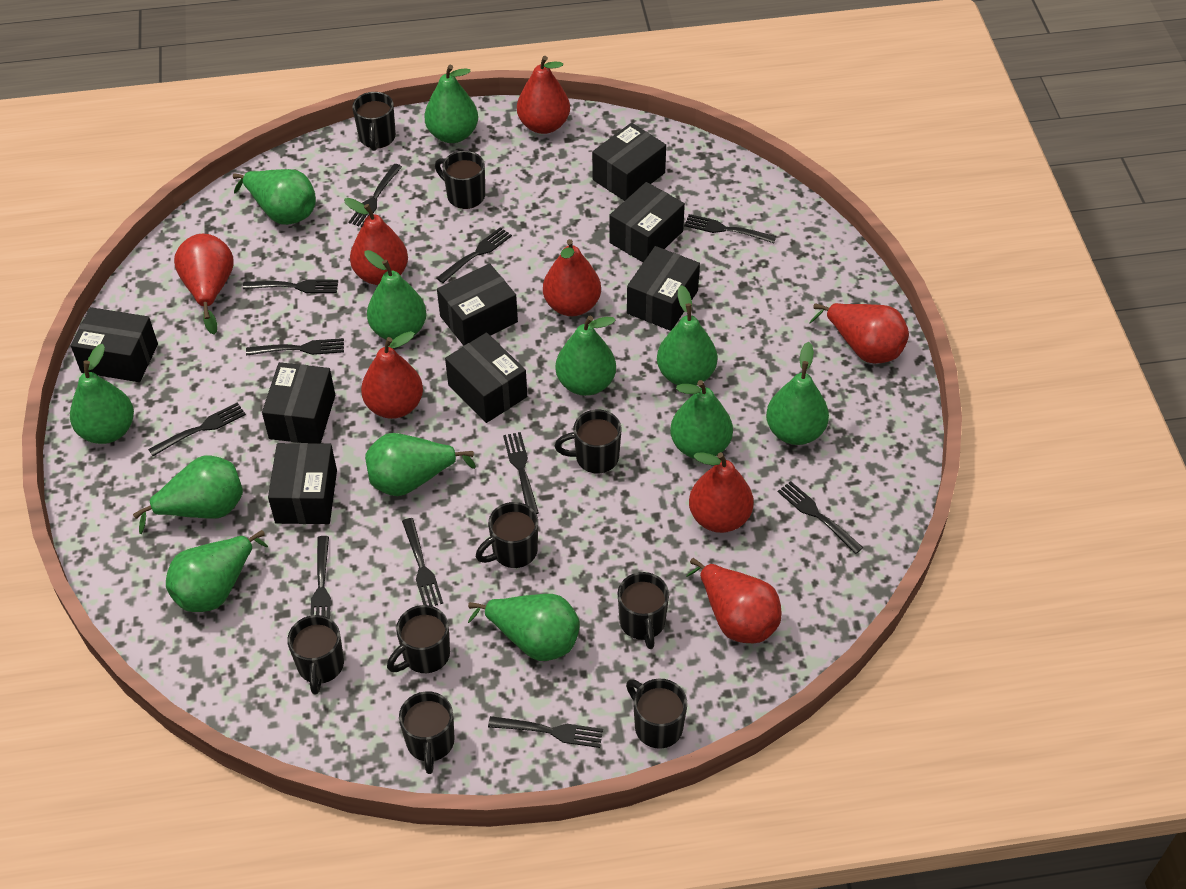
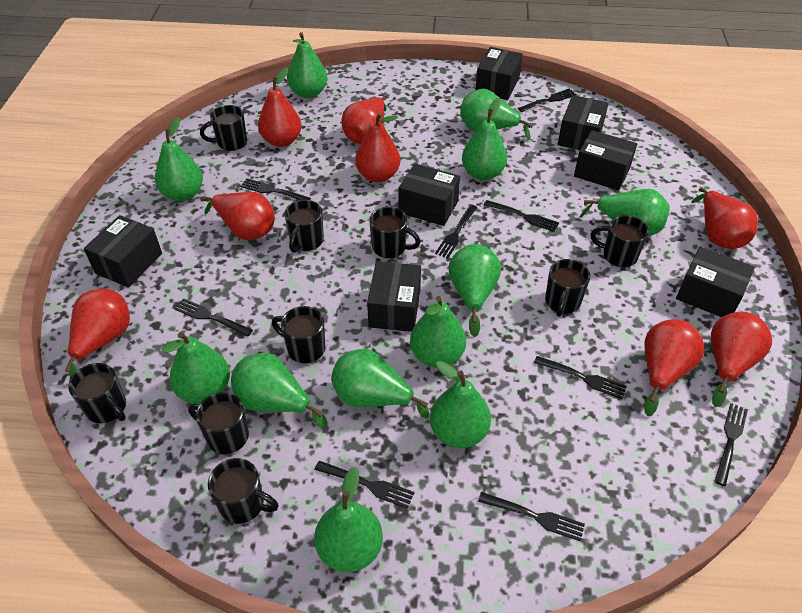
black box: 8 -> 7
black fork: 11 -> 9

